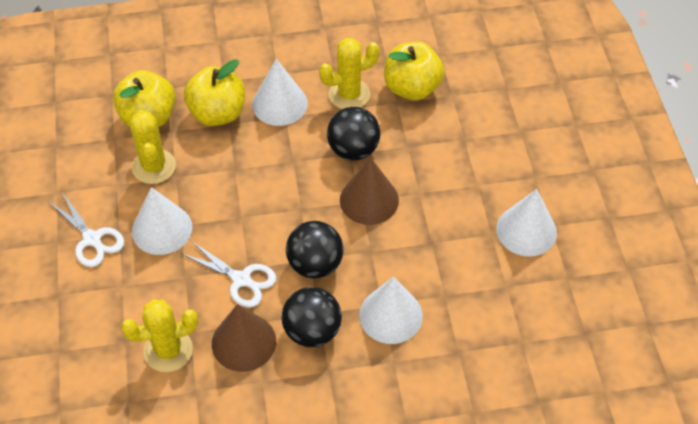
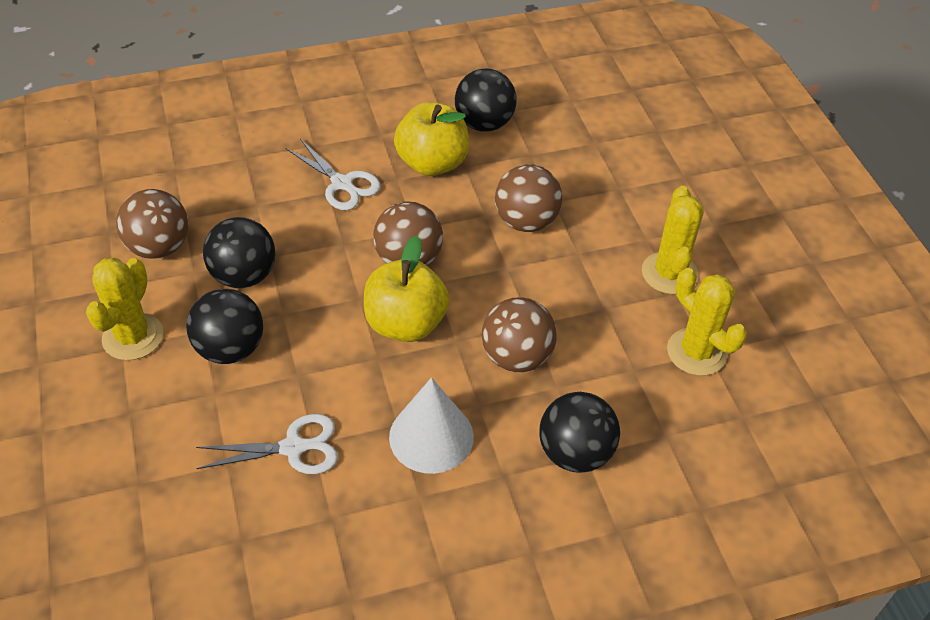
black ball: 3 -> 4
brown ball: 0 -> 4
brown cone: 2 -> 0
white cone: 4 -> 1
yellow apple: 3 -> 2

